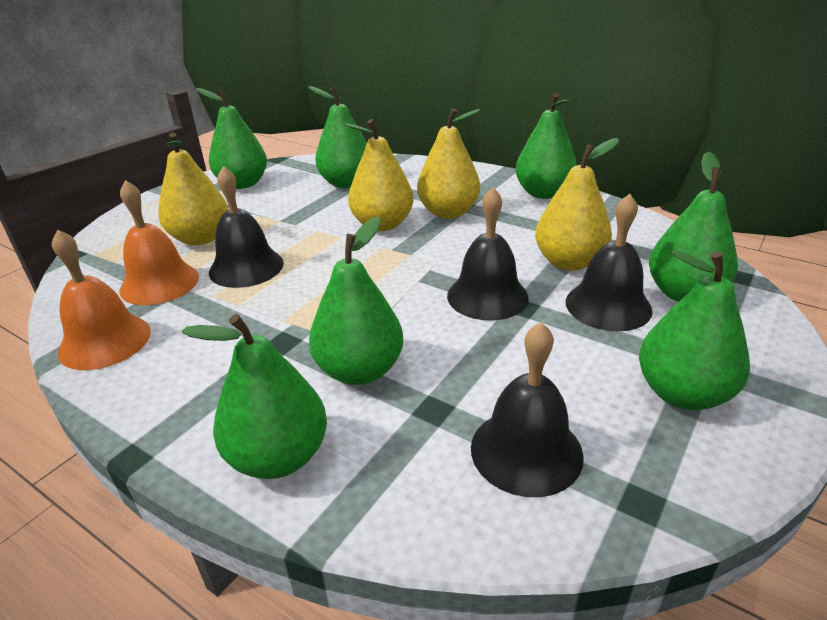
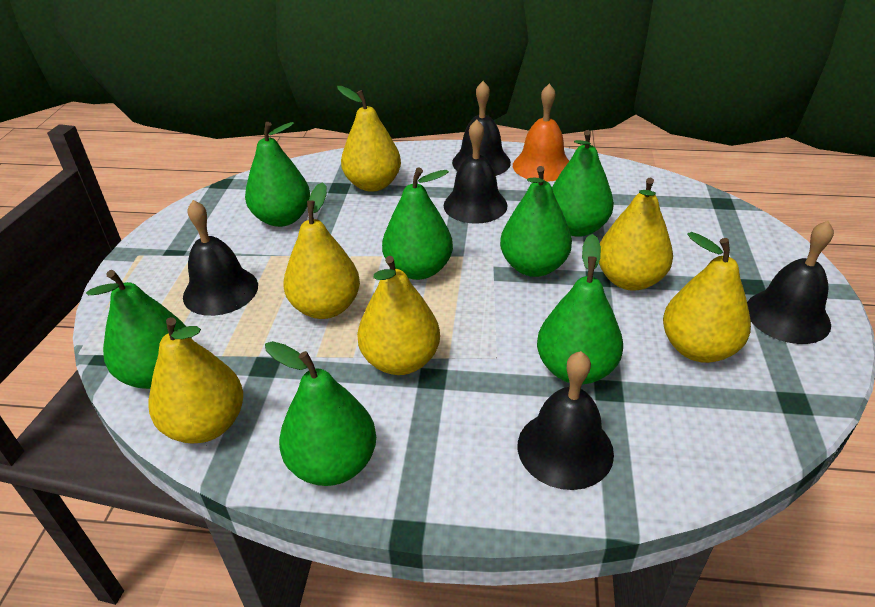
black bell: 4 -> 5
orange bell: 2 -> 1
yellow pear: 4 -> 6

